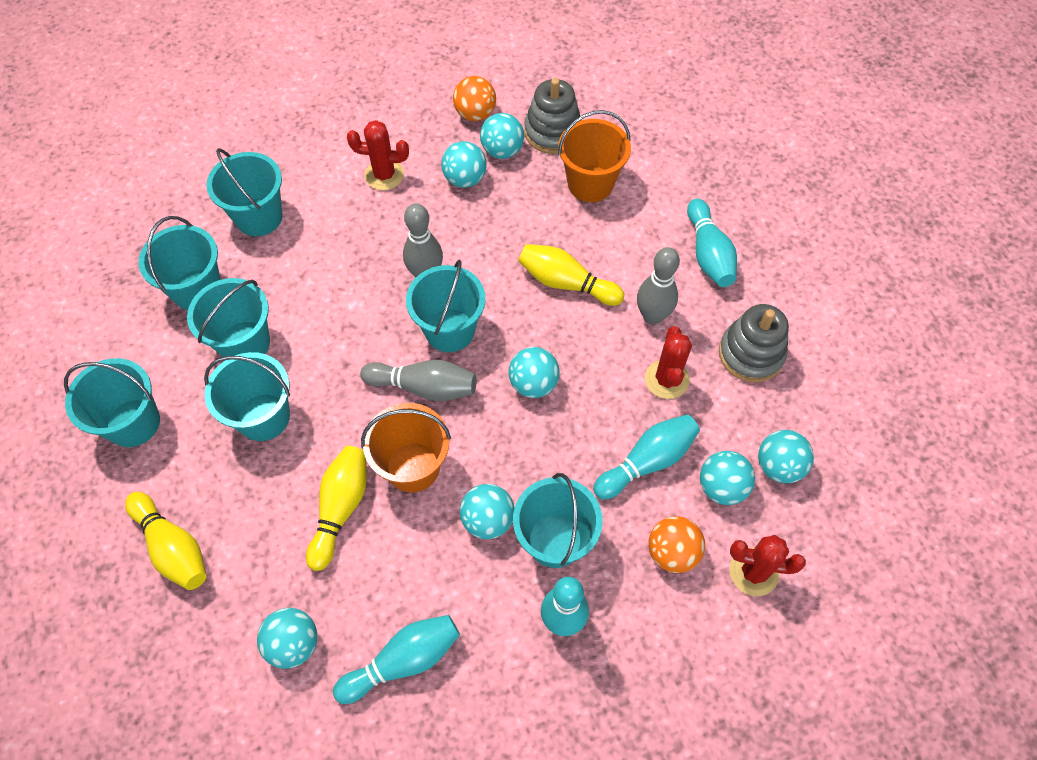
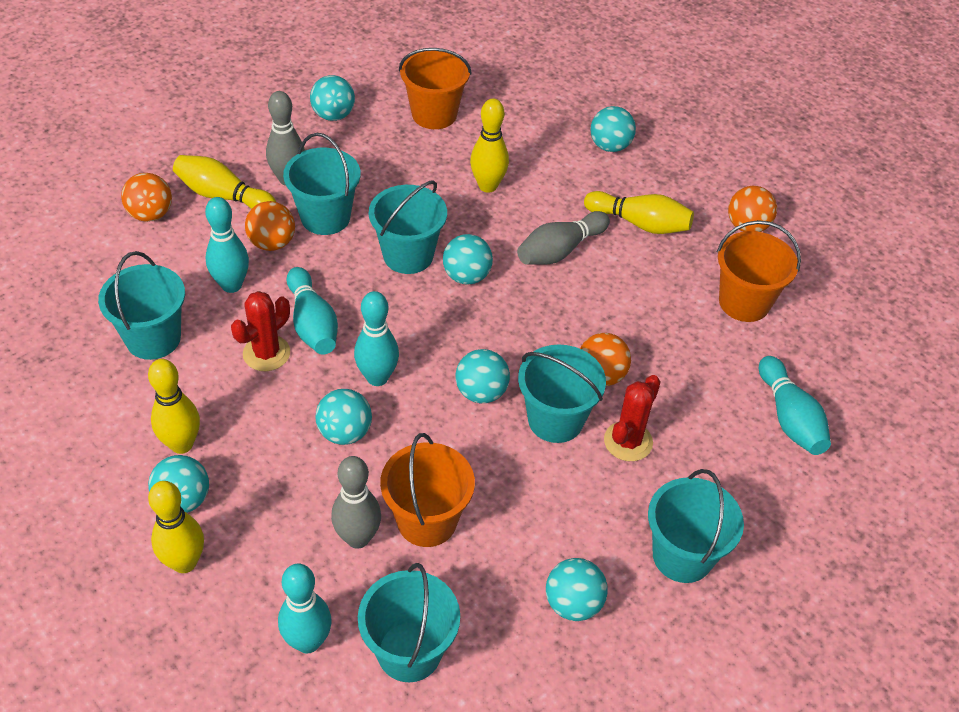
grey stacking toy: 2 -> 0
orange ball: 2 -> 4
orange bucket: 2 -> 3
red cactus: 3 -> 2
turquoise bowling pin: 4 -> 5
turquoise bucket: 7 -> 6
yellow bowling pin: 3 -> 5

